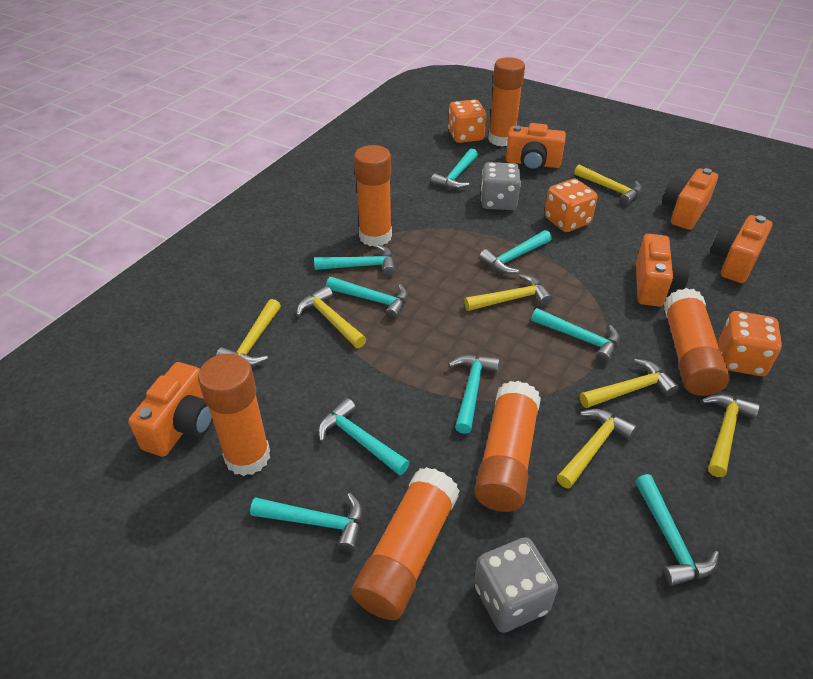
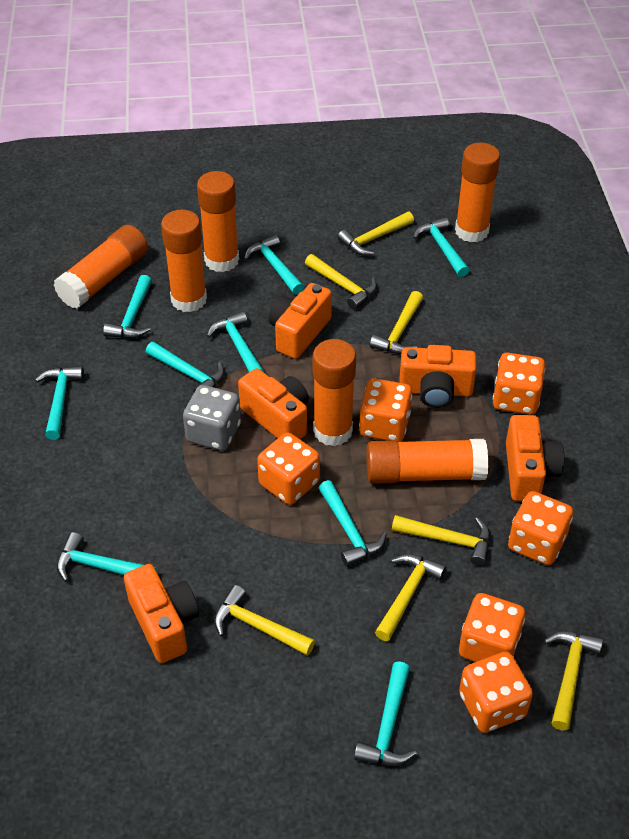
grey dice: 2 -> 1
orange dice: 3 -> 6

